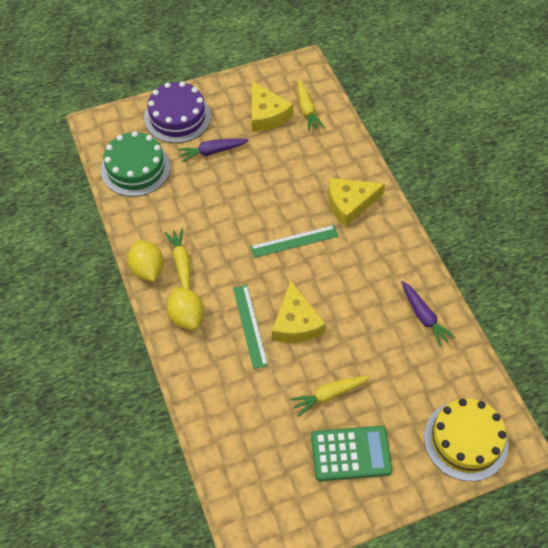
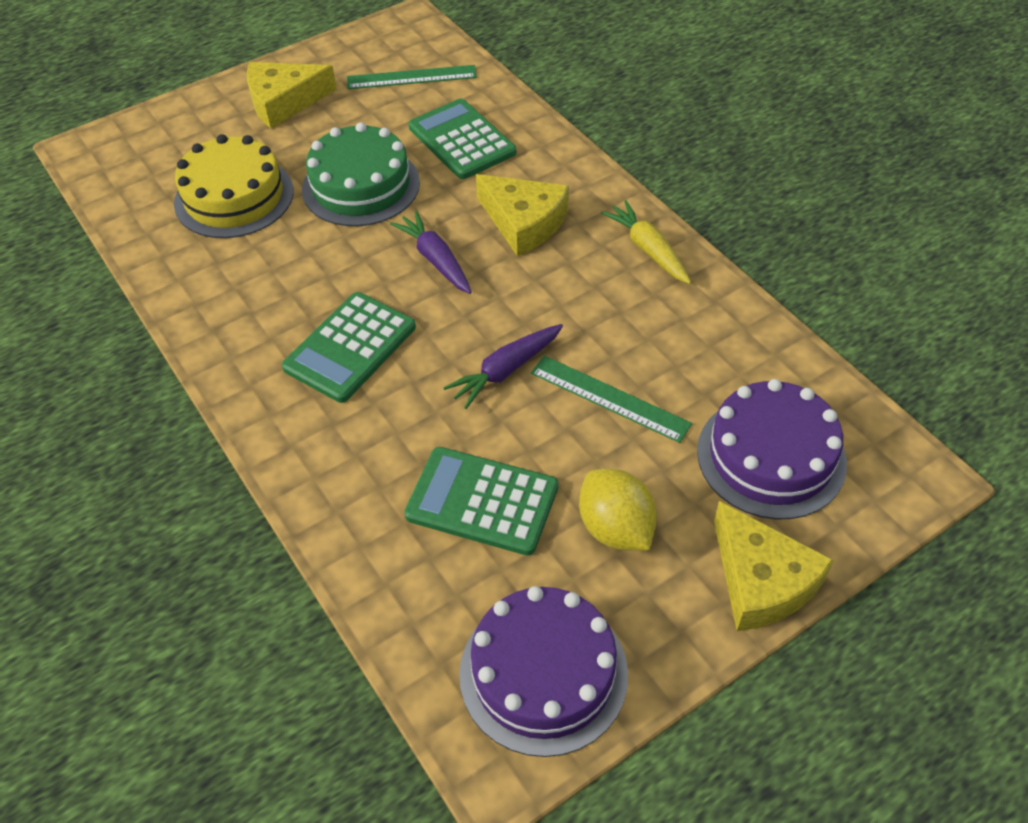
green calculator: 1 -> 3
purple cake: 1 -> 2
yellow carrot: 3 -> 1
yellow lemon: 2 -> 1

